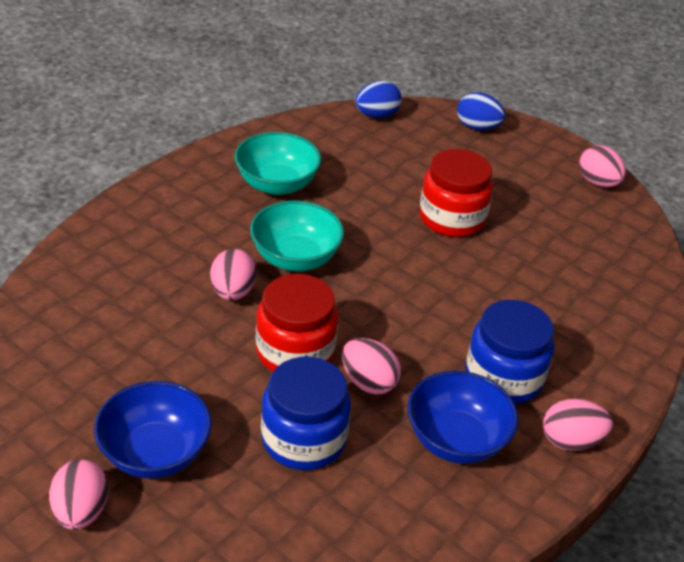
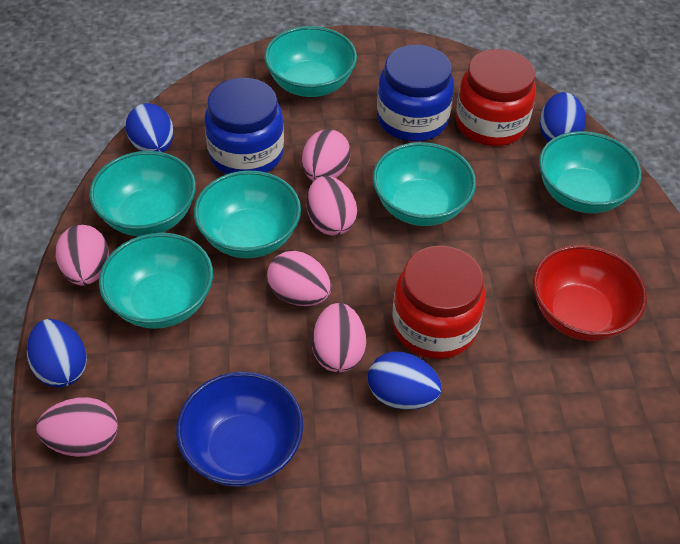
blue bowl: 2 -> 1
blue egg: 2 -> 4
pink egg: 5 -> 6
red bowl: 0 -> 1
turquoise bowl: 2 -> 6

